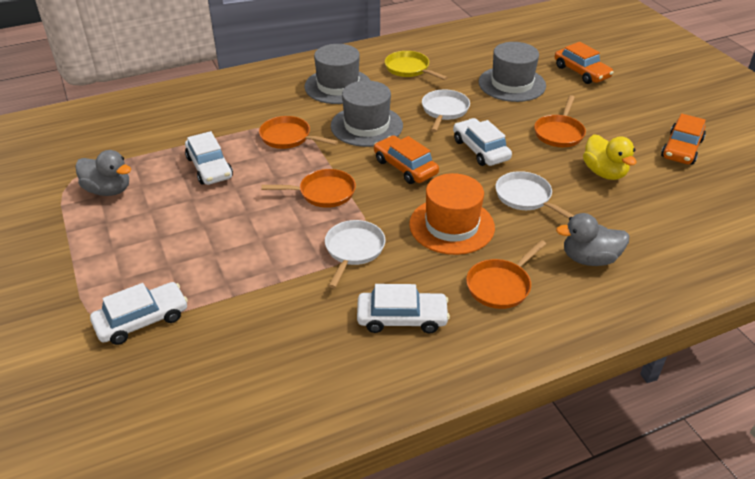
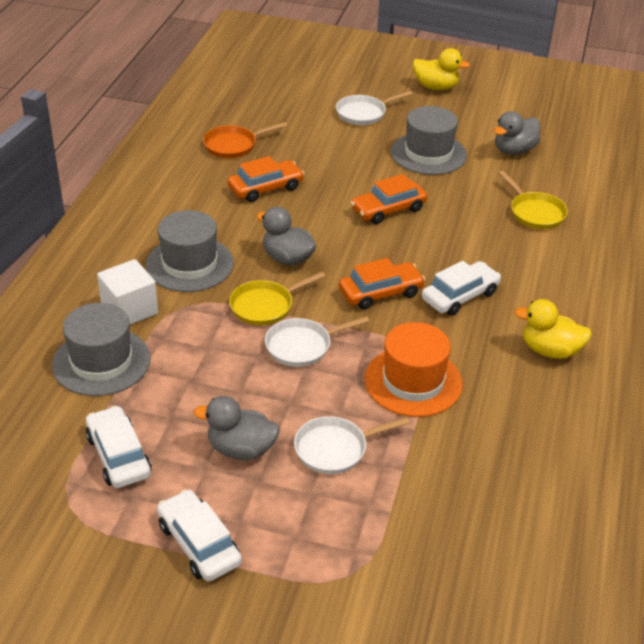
grey duck: 2 -> 3
orange pan: 4 -> 1
white car: 4 -> 3
white cube: 0 -> 1
yellow duck: 1 -> 2
yellow pan: 1 -> 2

